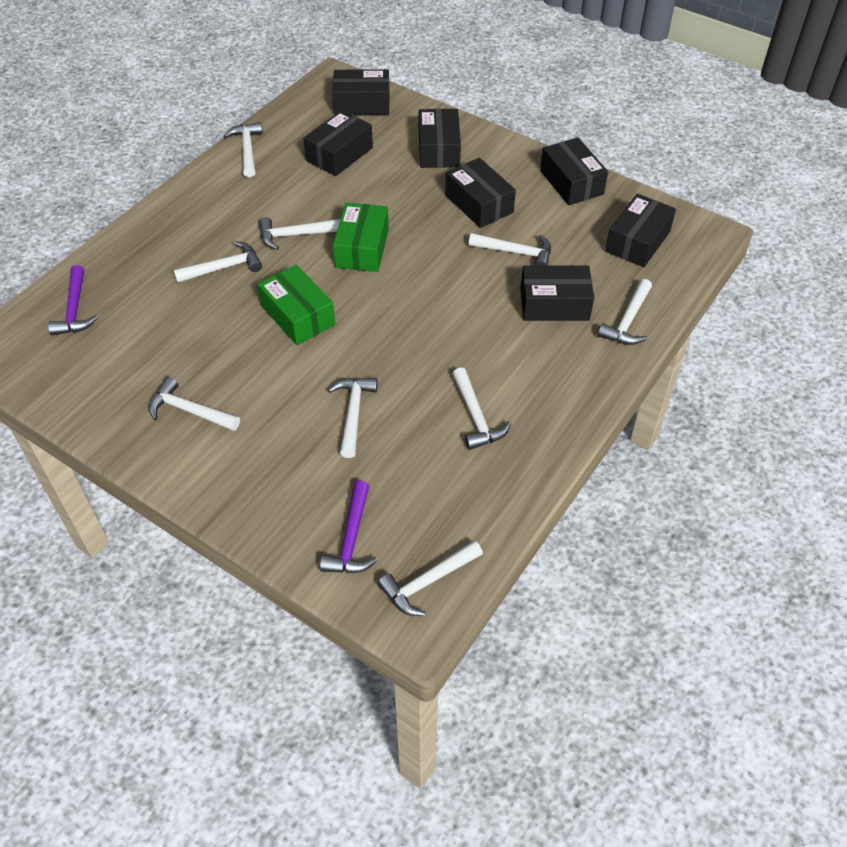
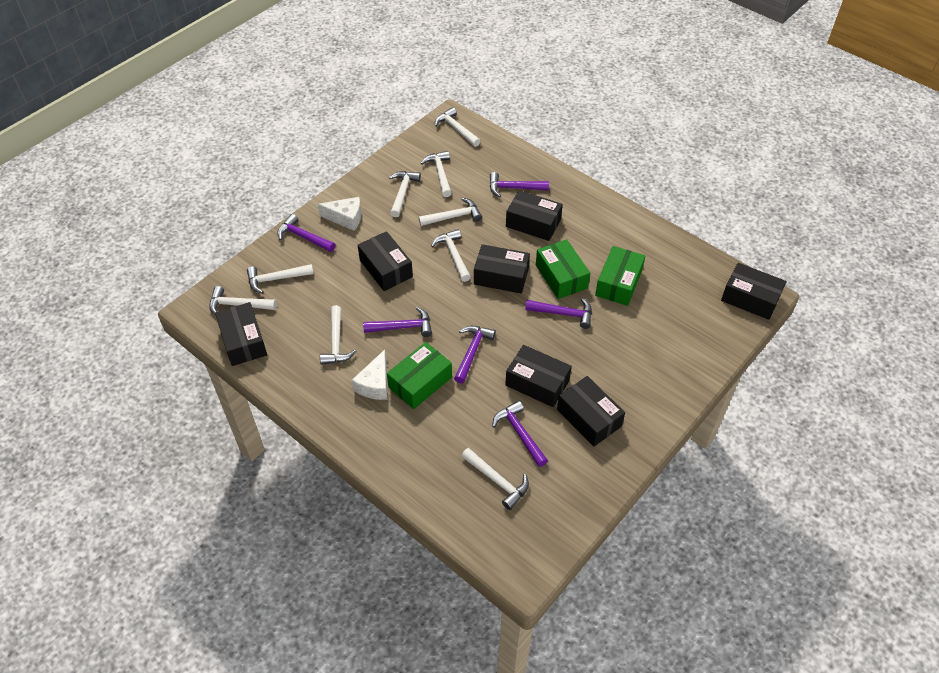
green box: 2 -> 3
purple hammer: 2 -> 6
white cheese: 0 -> 2

